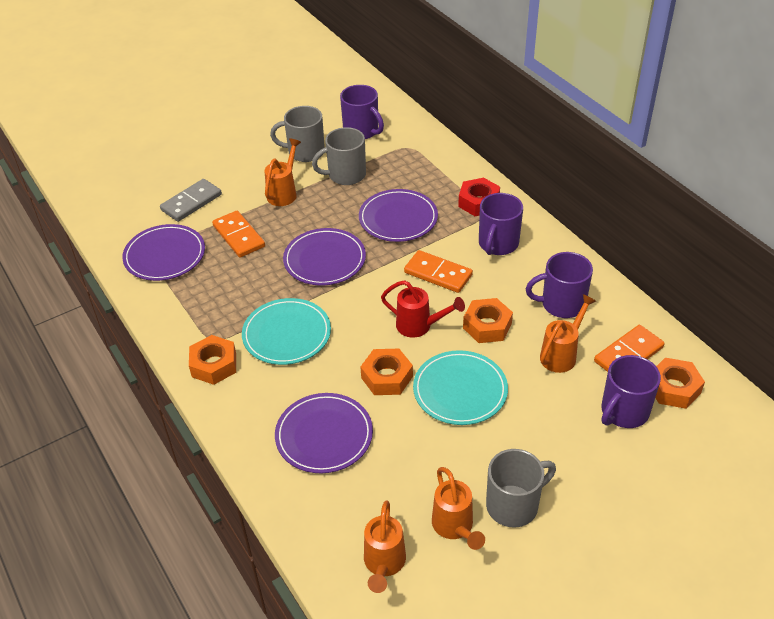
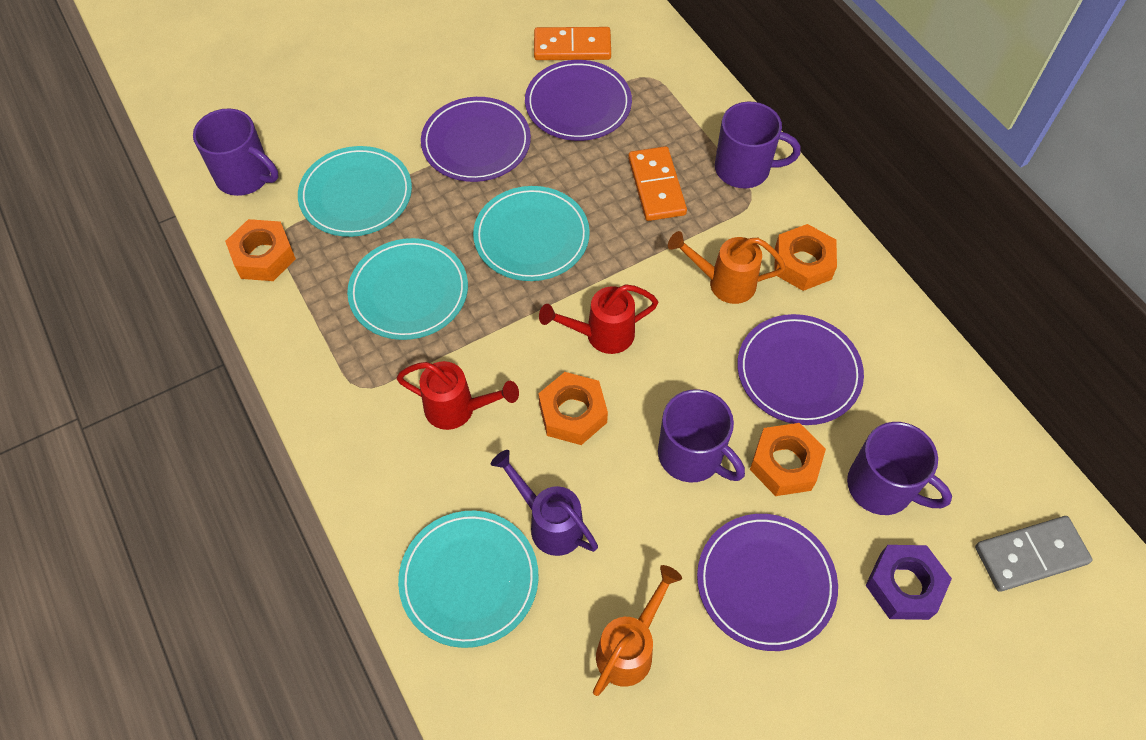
grey mug: 3 -> 0
orange domino: 3 -> 2
orange watering can: 4 -> 2
purple nut: 0 -> 1
purple watering can: 0 -> 1
red nut: 1 -> 0
red watering can: 1 -> 2
turquoise plate: 2 -> 4

